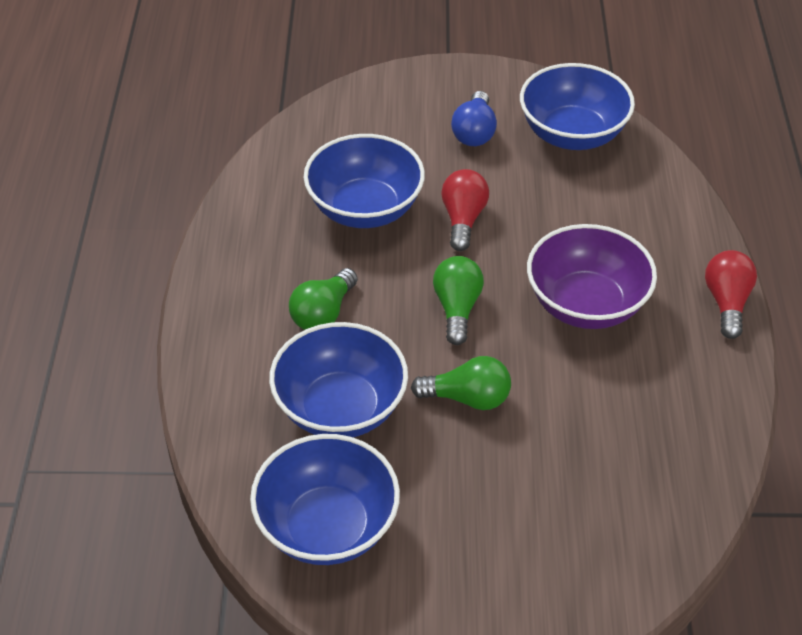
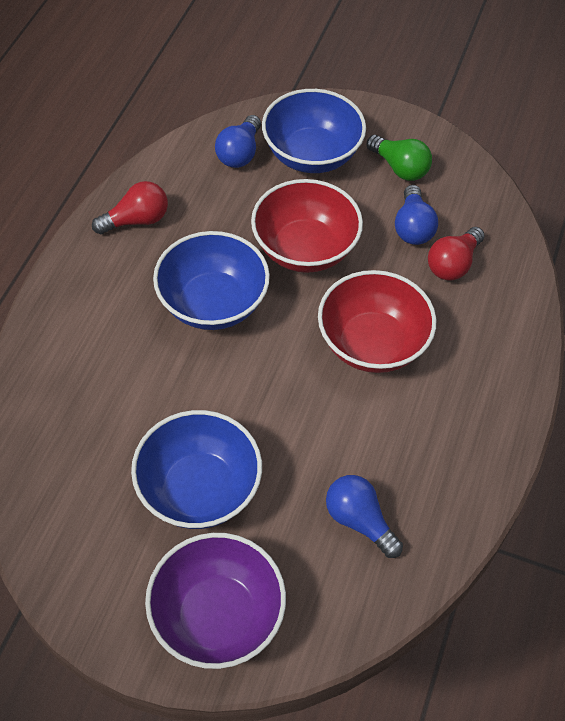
blue bowl: 4 -> 3
blue light bulb: 1 -> 3
green light bulb: 3 -> 1
red bowl: 0 -> 2

